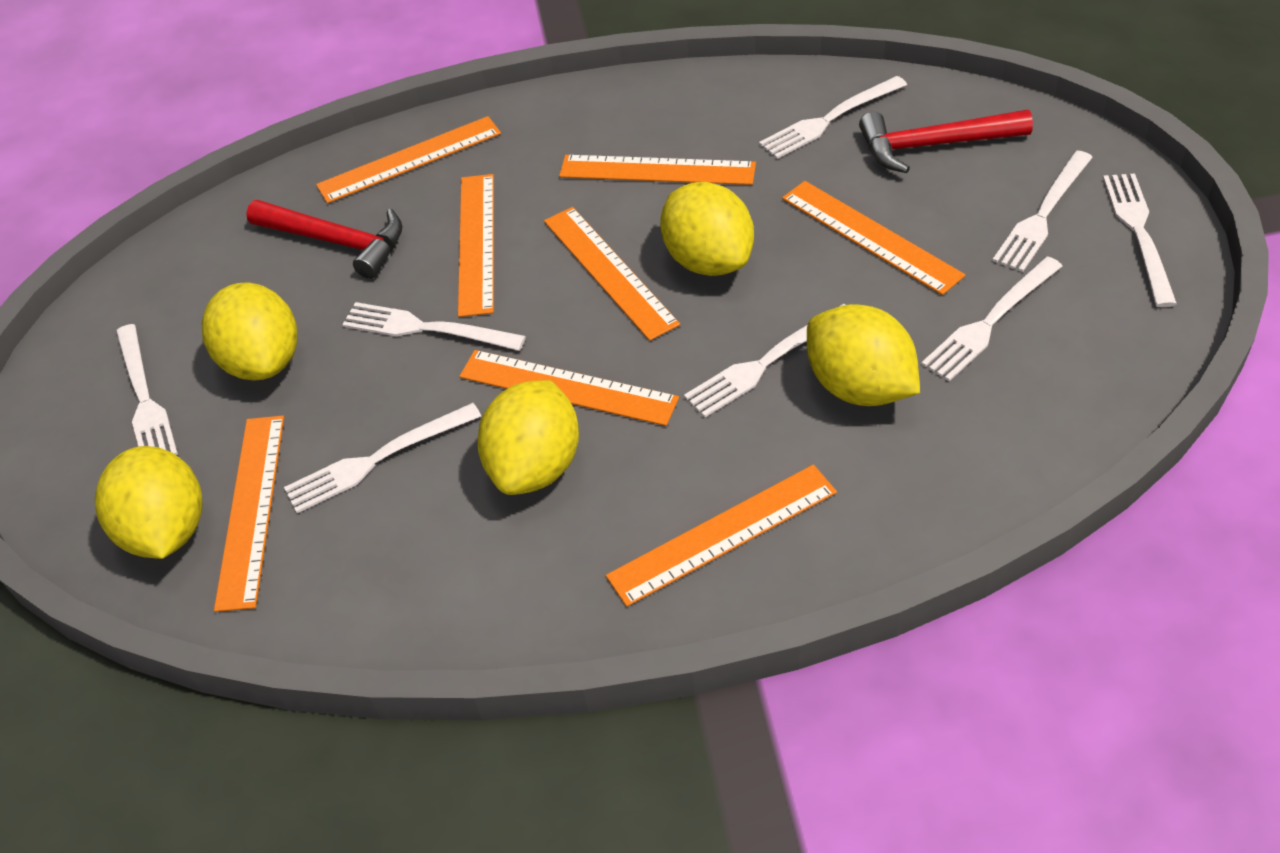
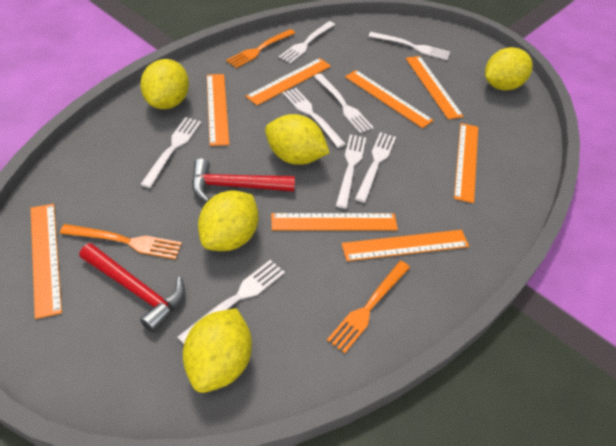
orange fork: 0 -> 3

